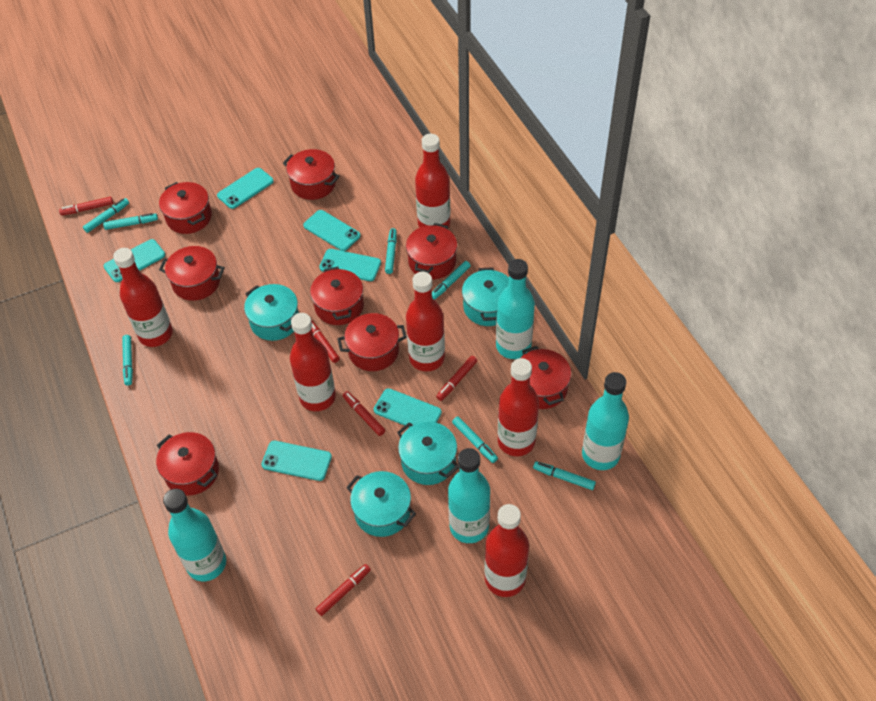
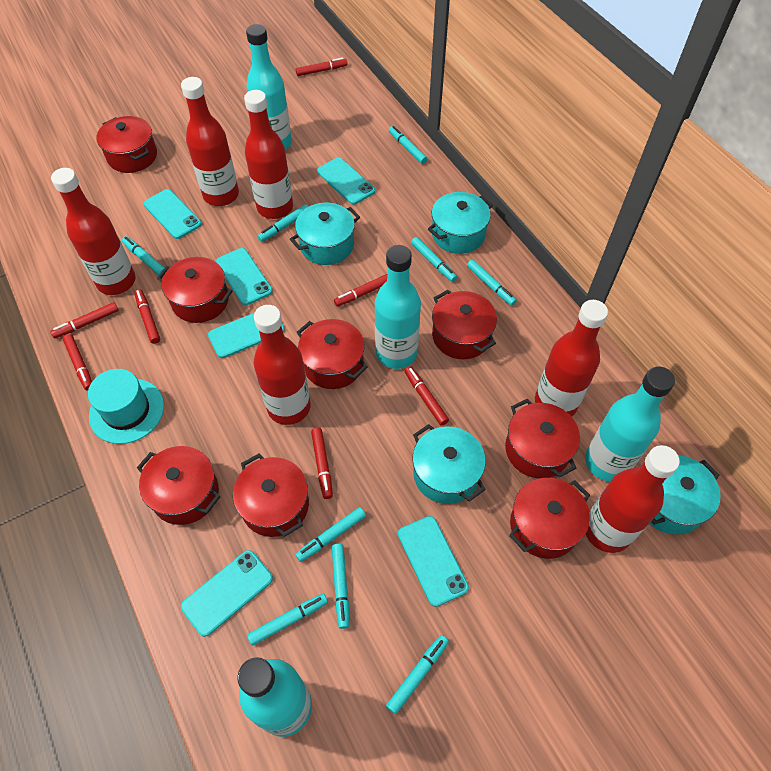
red marker: 5 -> 7
turquoise hat: 0 -> 1
turquoise marker: 7 -> 9

